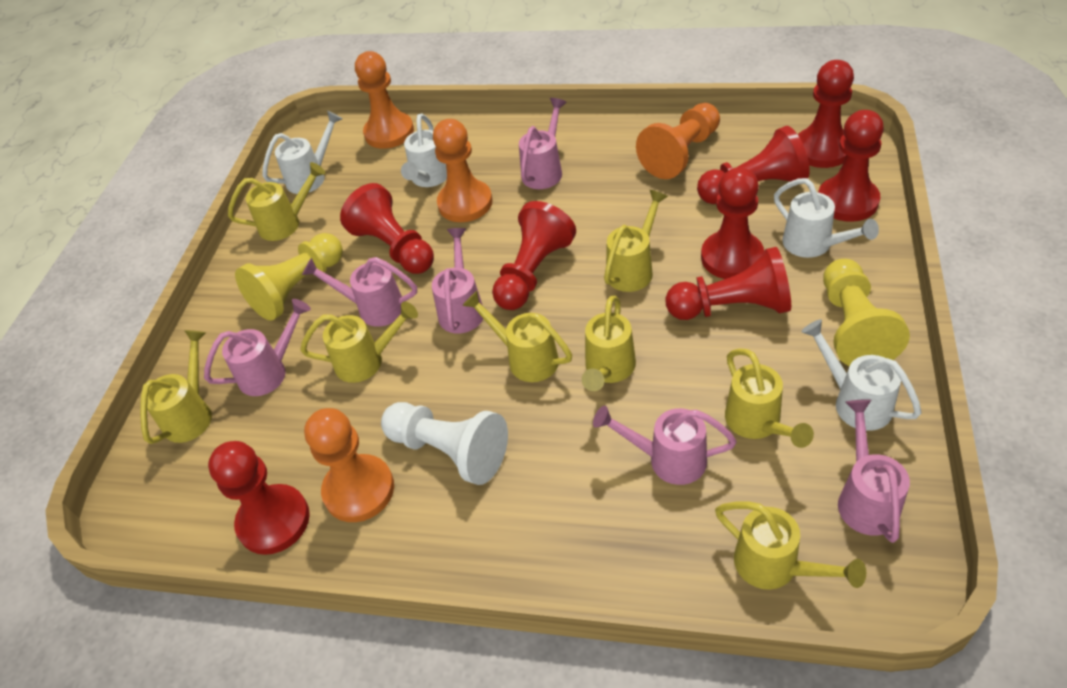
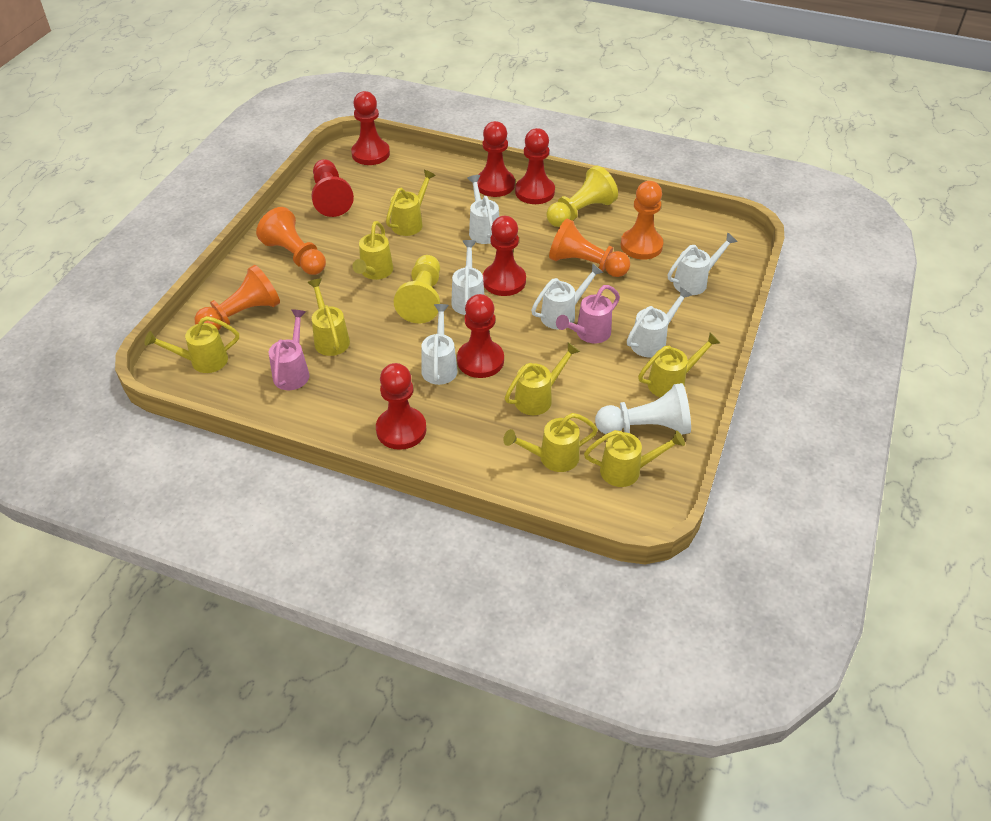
pink watering can: 6 -> 2
red pawn: 8 -> 7
white watering can: 4 -> 6

